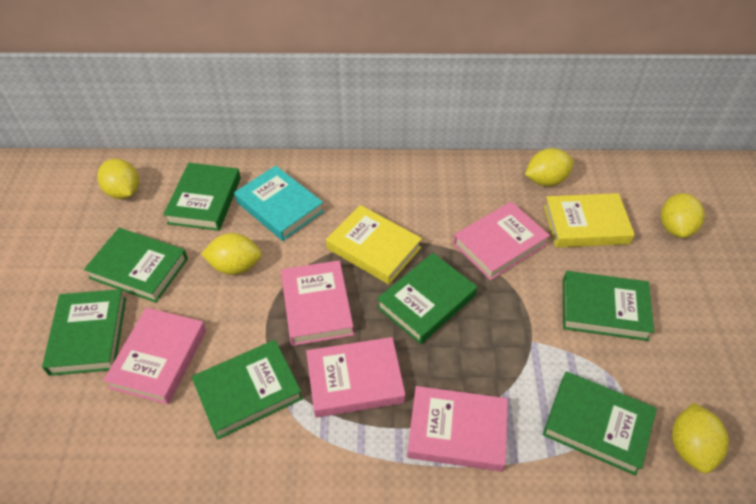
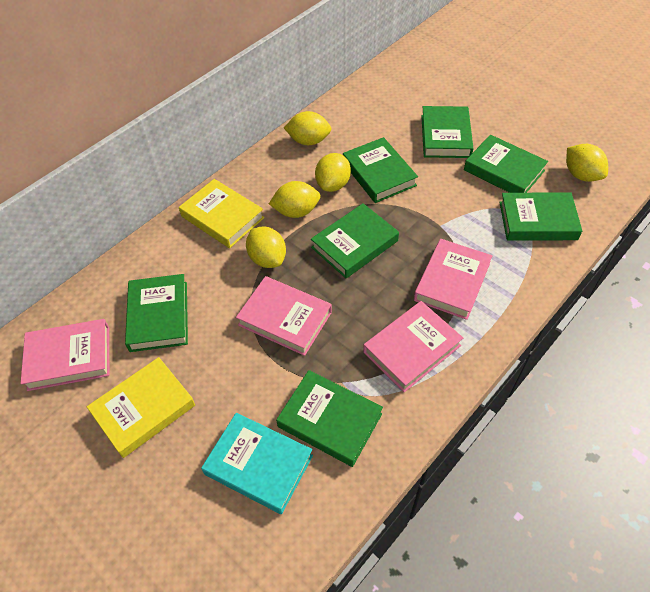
pink book: 5 -> 4

